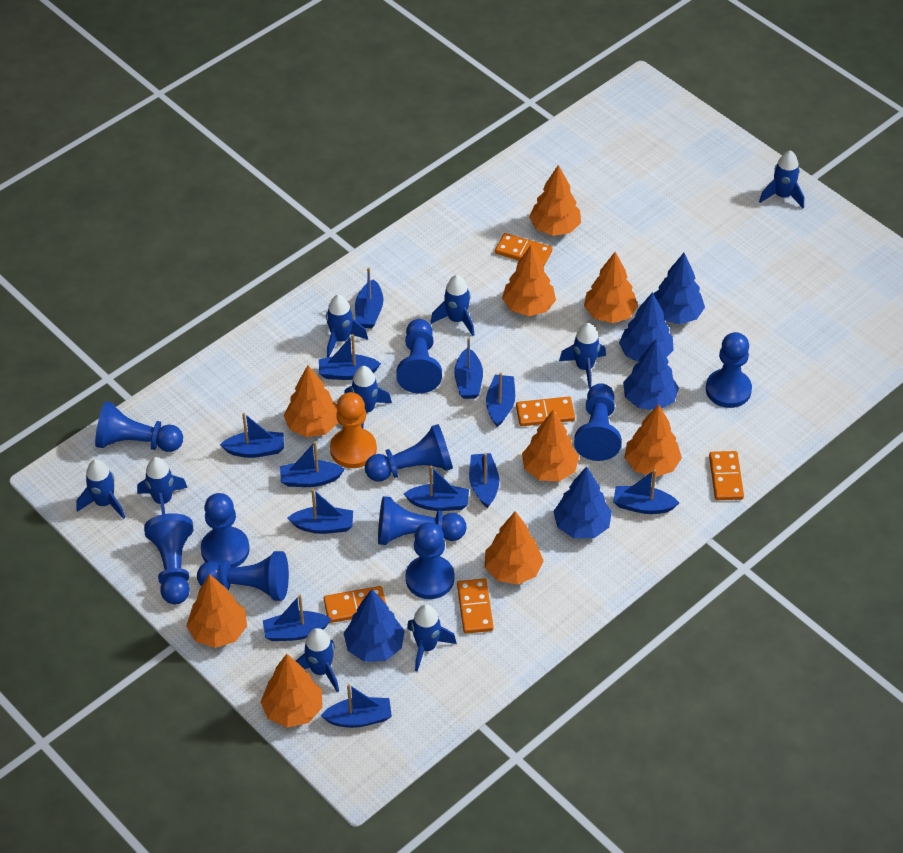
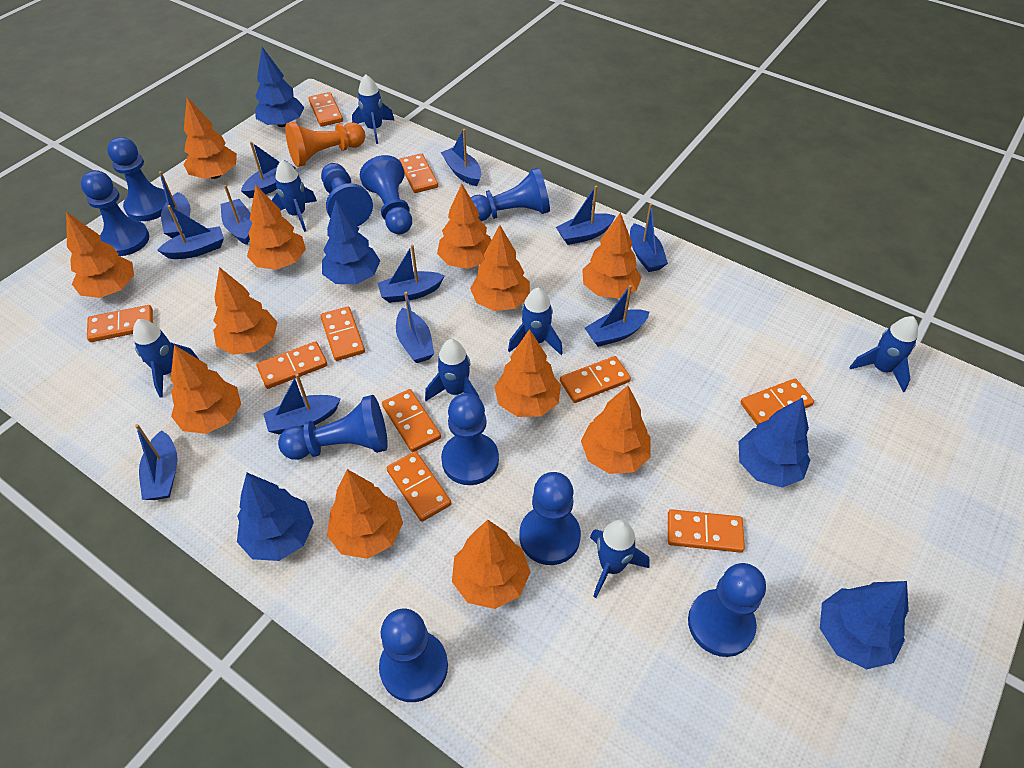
blue rocket: 9 -> 7
orange domino: 5 -> 10
orange tree: 9 -> 12

